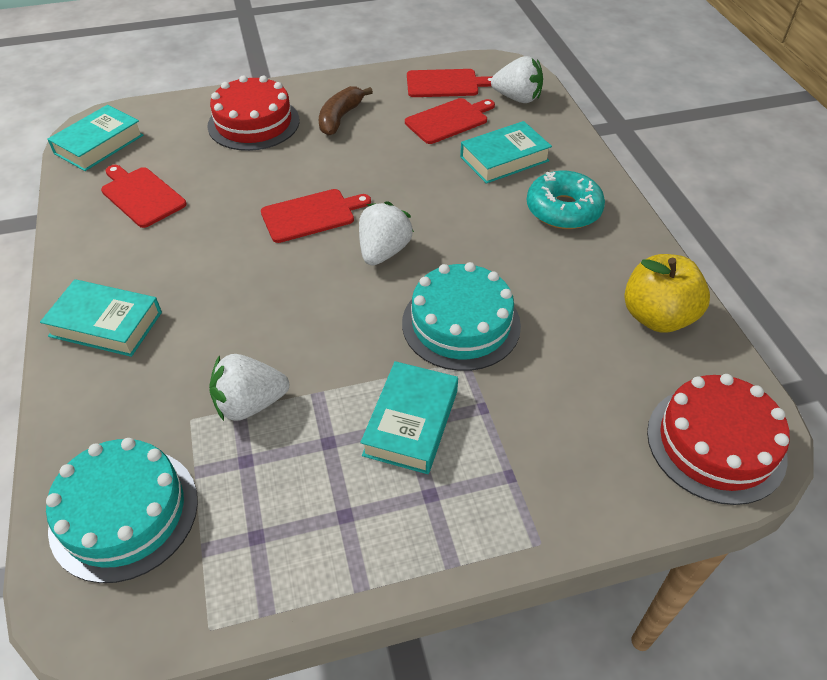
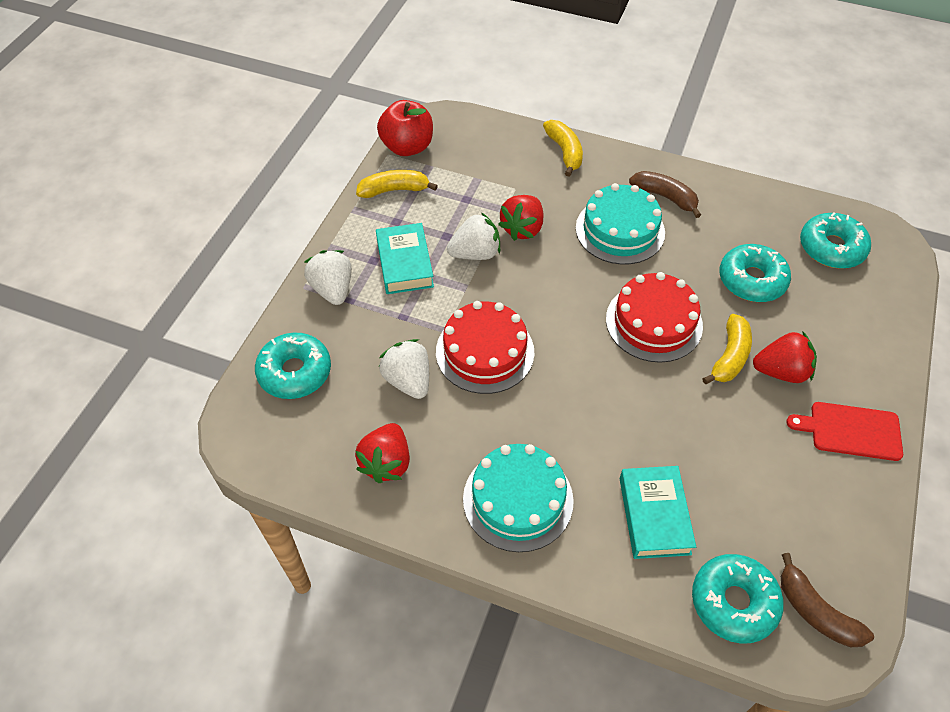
brown banana: 1 -> 2
red apple: 0 -> 1
red cutting board: 4 -> 1
red strawberry: 0 -> 3
turquoise book: 4 -> 2
turquoise donut: 1 -> 4
yellow apple: 1 -> 0
yellow banana: 0 -> 3

